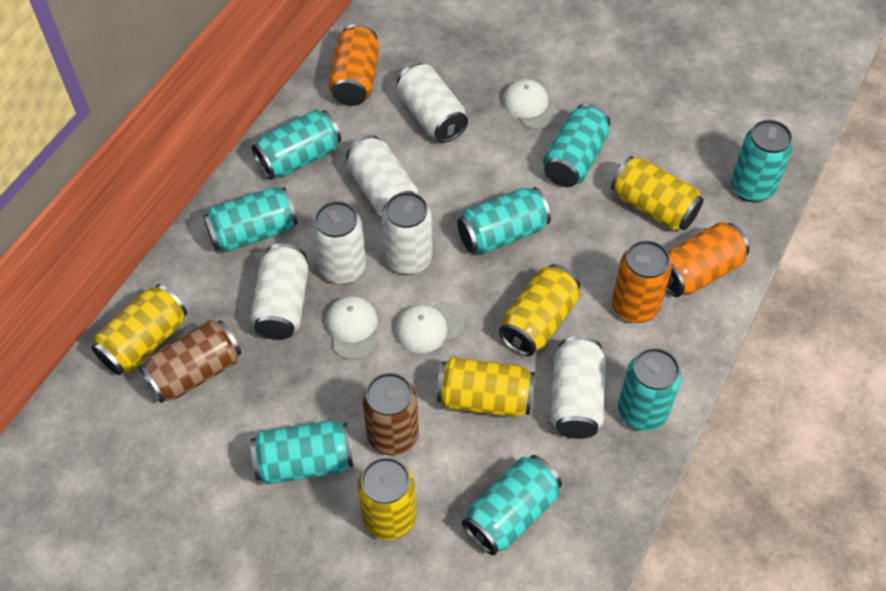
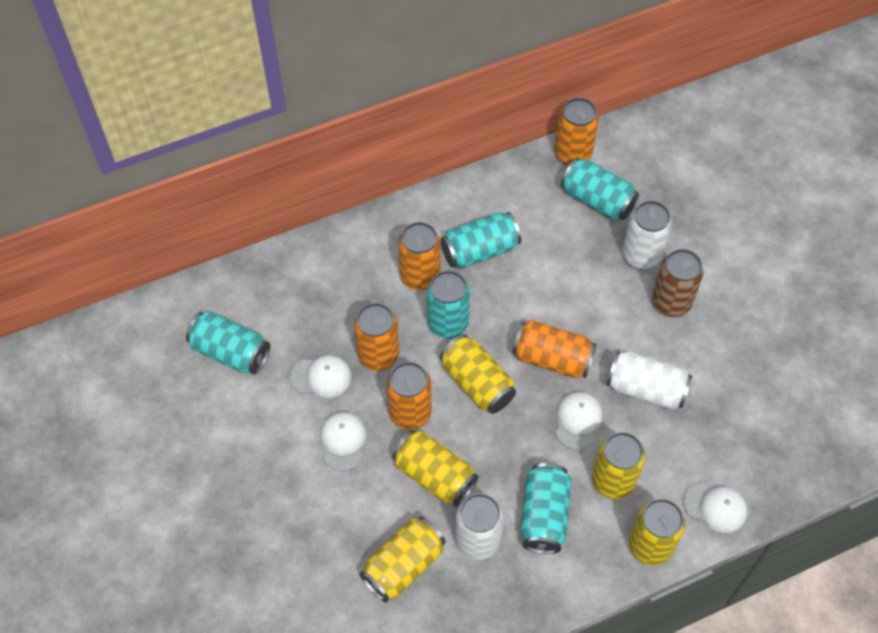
brown can: 2 -> 1
orange can: 3 -> 5
turquoise can: 8 -> 5
white can: 6 -> 3
white cap: 3 -> 4

